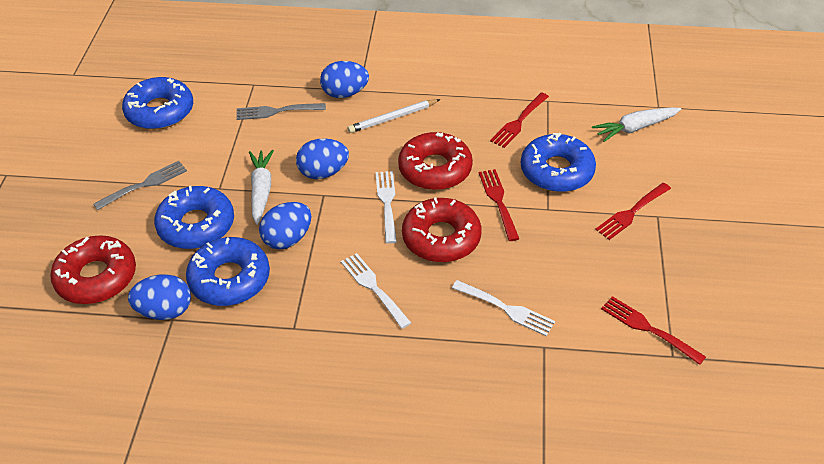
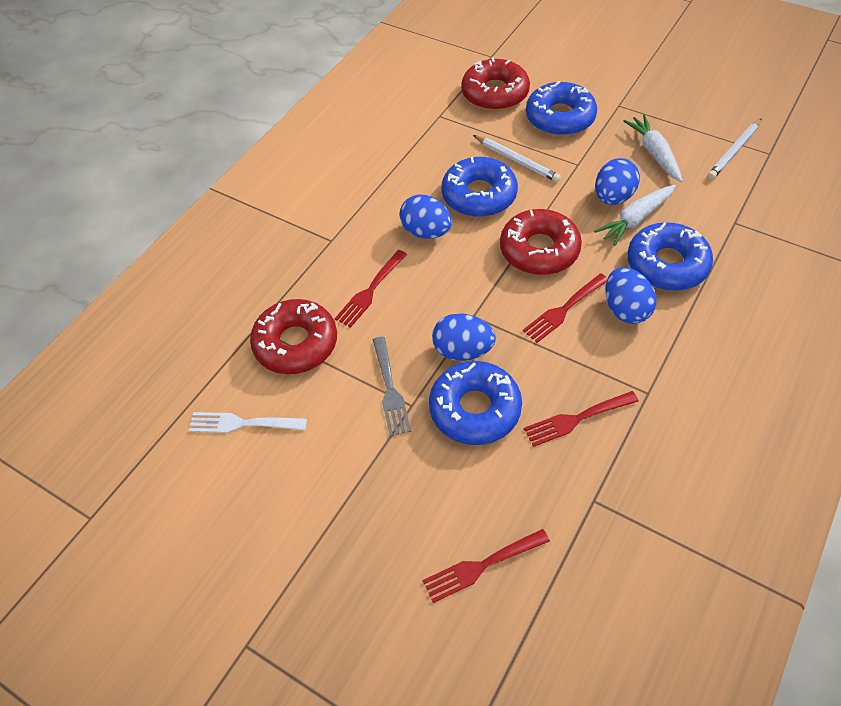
grey fork: 2 -> 1
white fork: 3 -> 1
white pencil: 1 -> 2

